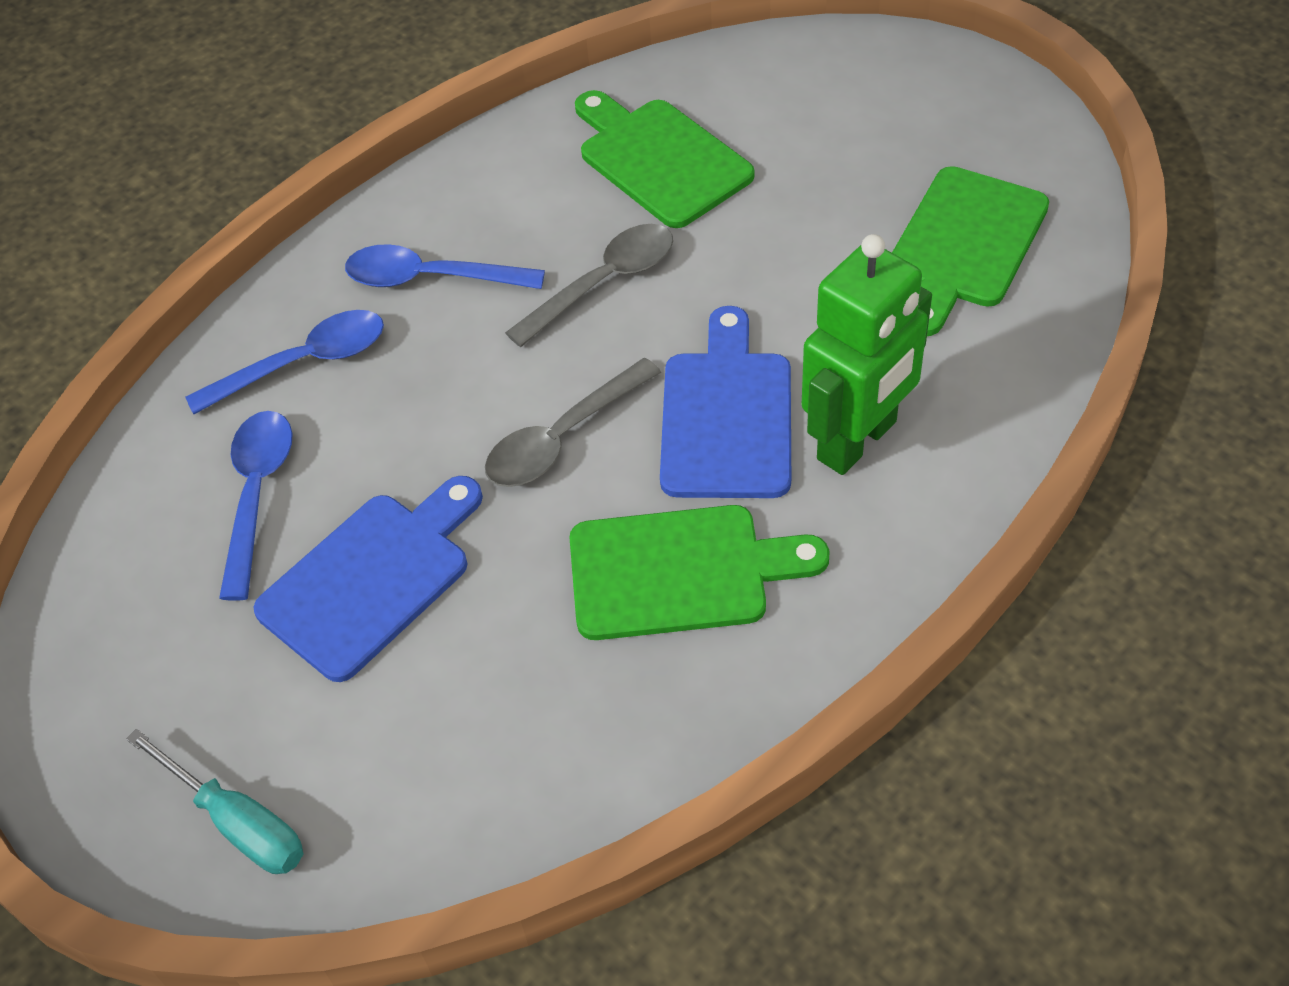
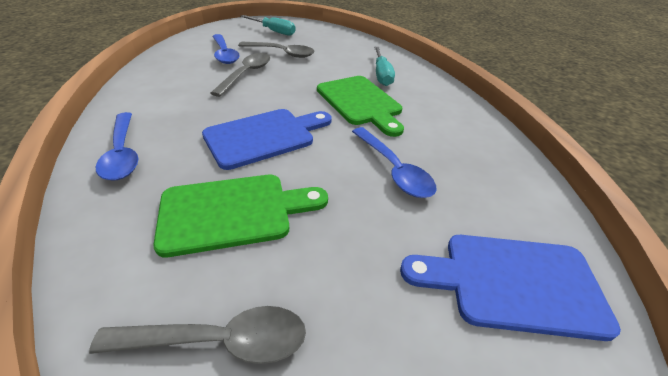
green cutting board: 3 -> 2
green robot: 1 -> 0
grey spoon: 2 -> 3
turquoise screwdriver: 1 -> 2

